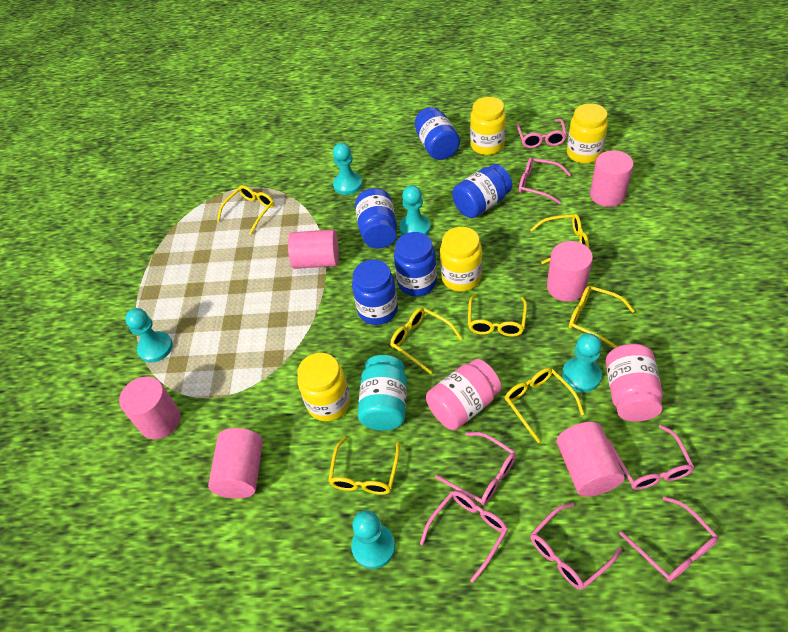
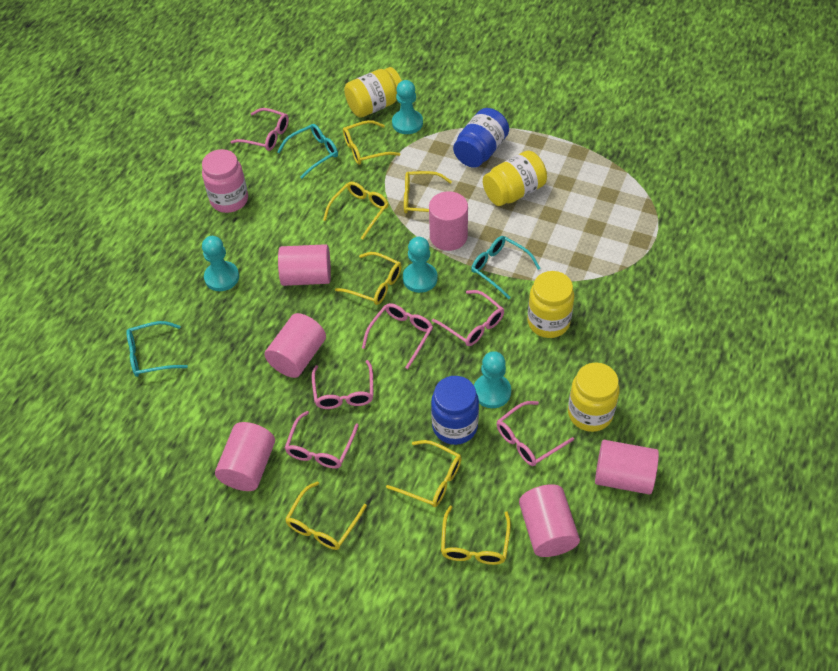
blue jar: 5 -> 2
pink glasses: 7 -> 6
pink jar: 2 -> 1
turquoise glasses: 0 -> 3
turquoise jar: 1 -> 0
turquoise pawn: 5 -> 4

